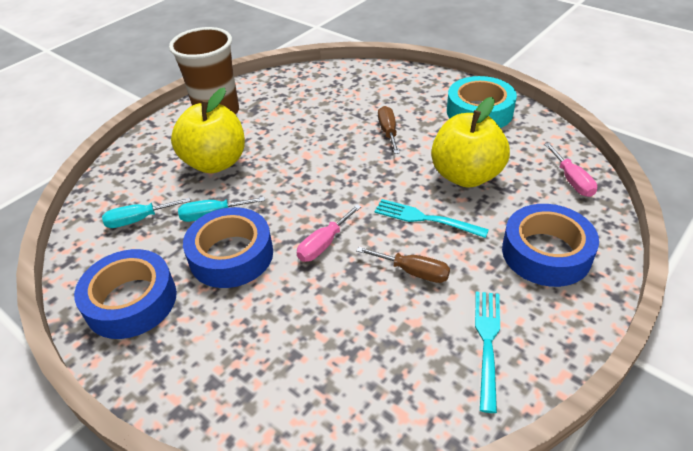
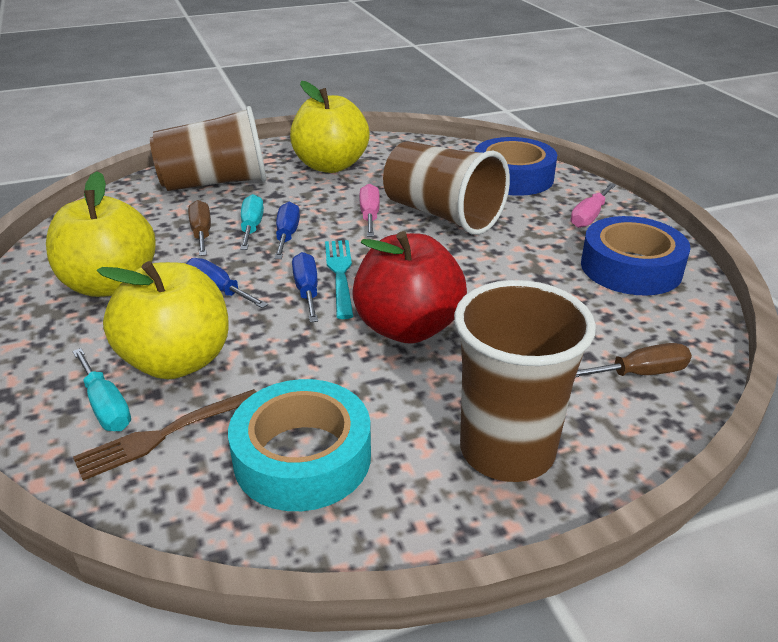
blue screwdriver: 0 -> 3
blue tape: 3 -> 2
brown cup: 1 -> 3
brown fork: 0 -> 1
red apple: 0 -> 1
turquoise fork: 2 -> 1
yellow apple: 2 -> 3

